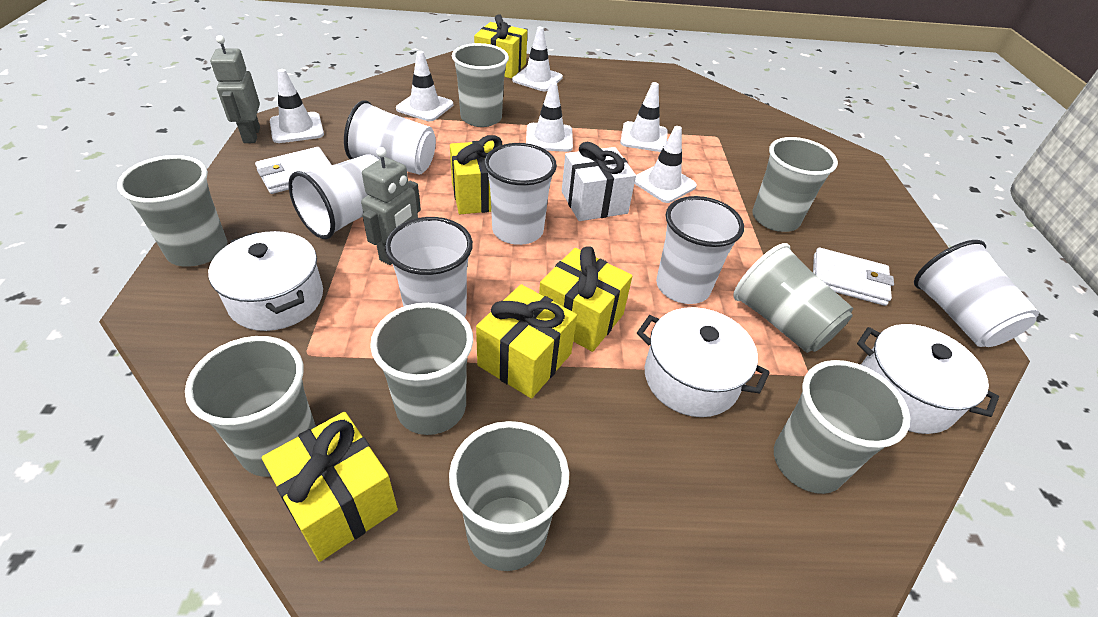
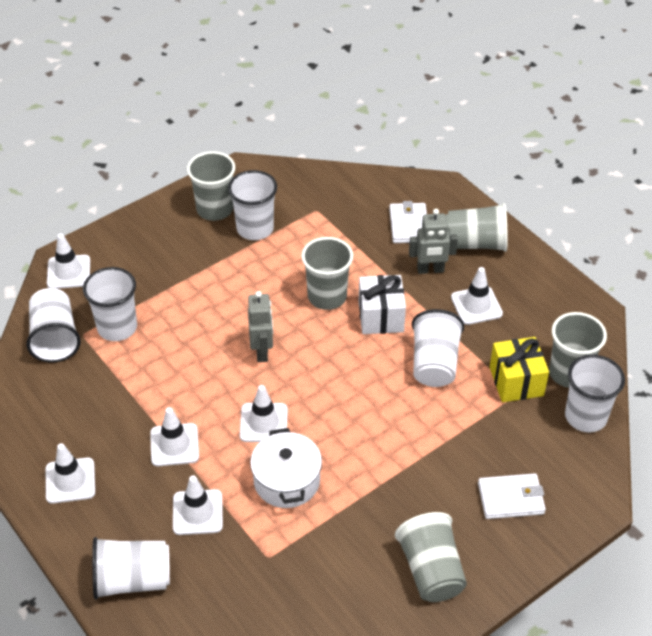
grey cup: 8 -> 5
white pot: 3 -> 1
yellow gift: 5 -> 1

